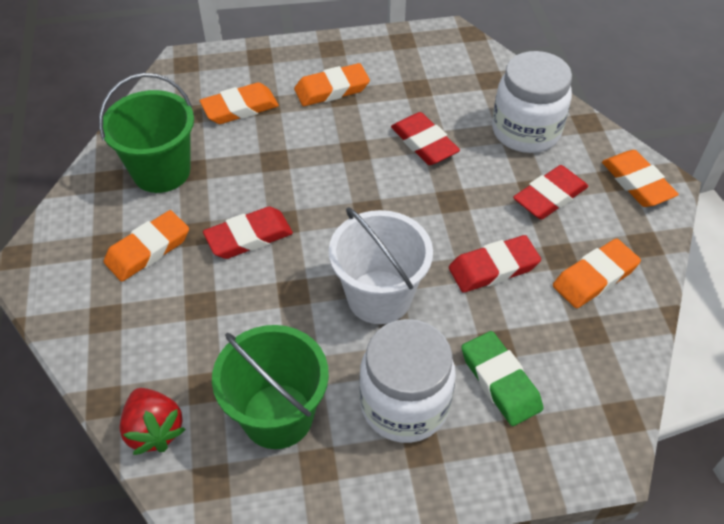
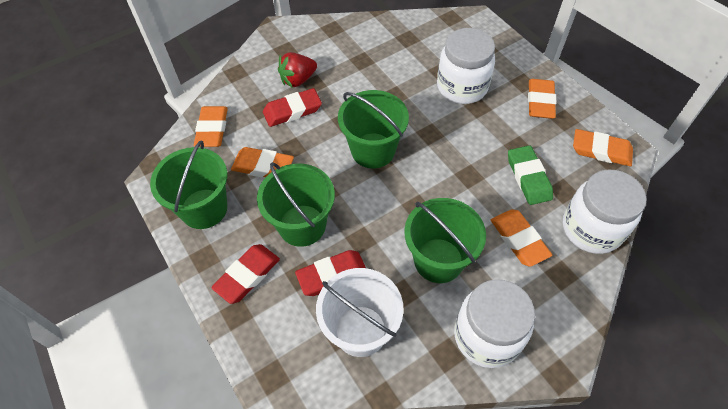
green bucket: 2 -> 4
red eraser: 4 -> 3
white jar: 2 -> 3

